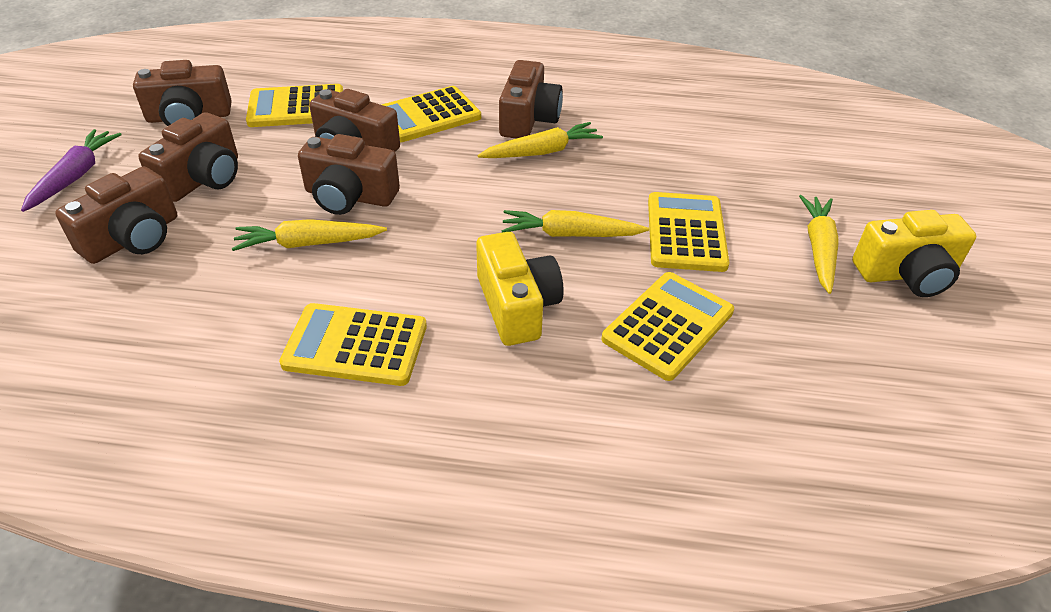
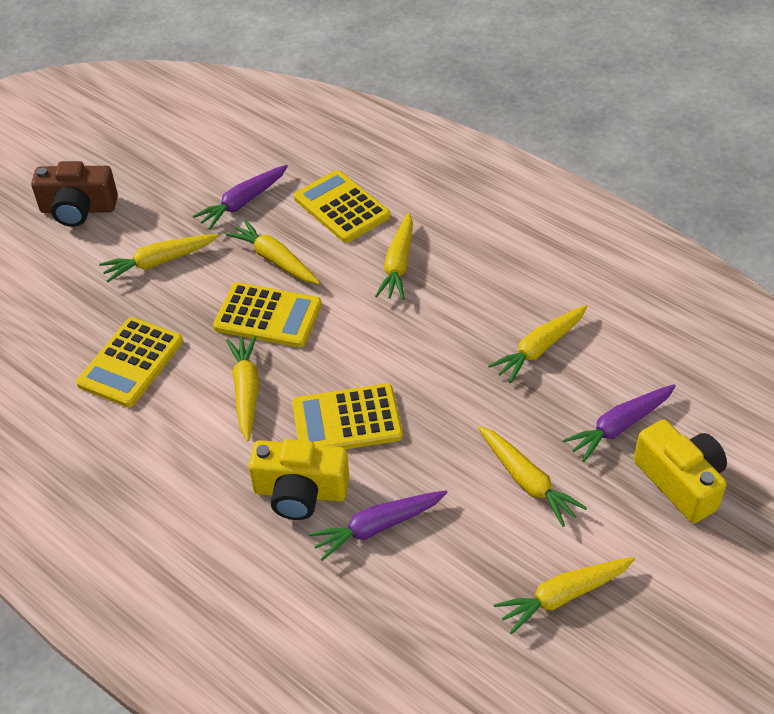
brown camera: 6 -> 1
purple carrot: 1 -> 3
yellow calculator: 5 -> 4
yellow carrot: 4 -> 7

